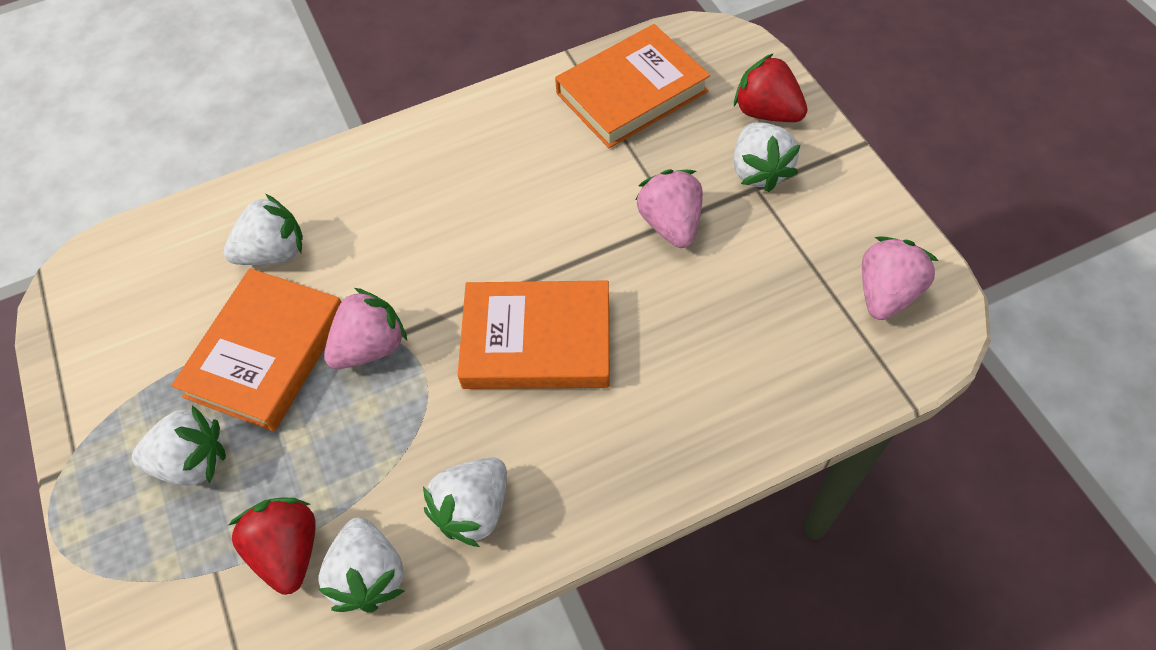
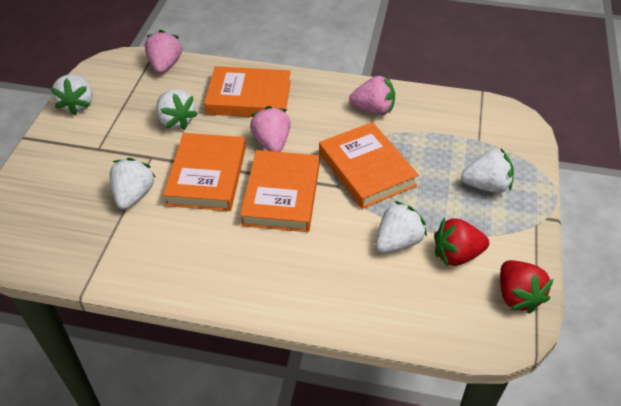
orange book: 3 -> 4

